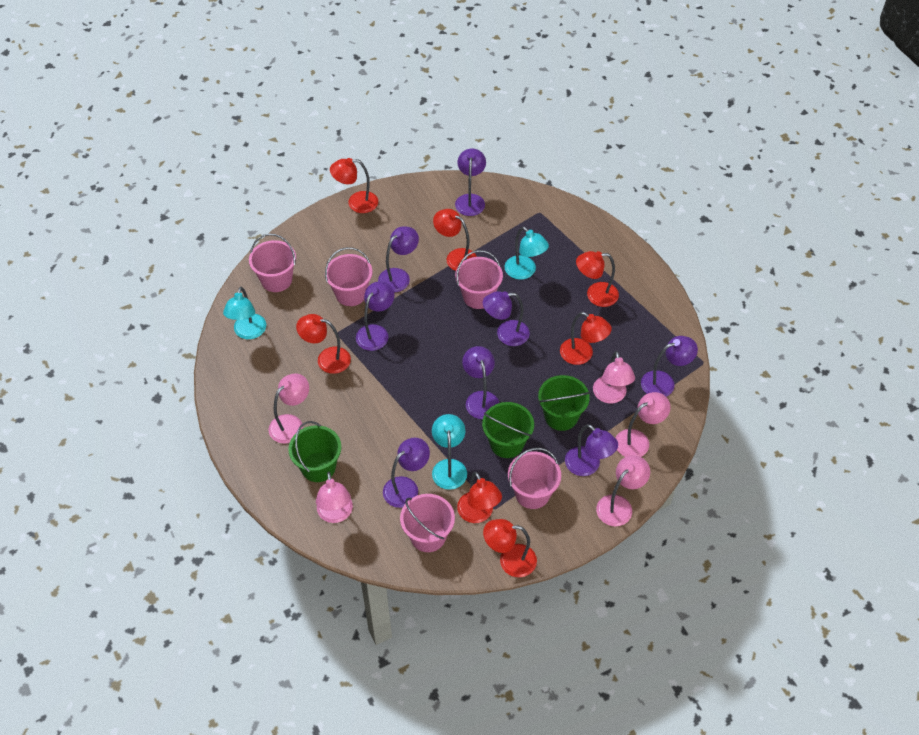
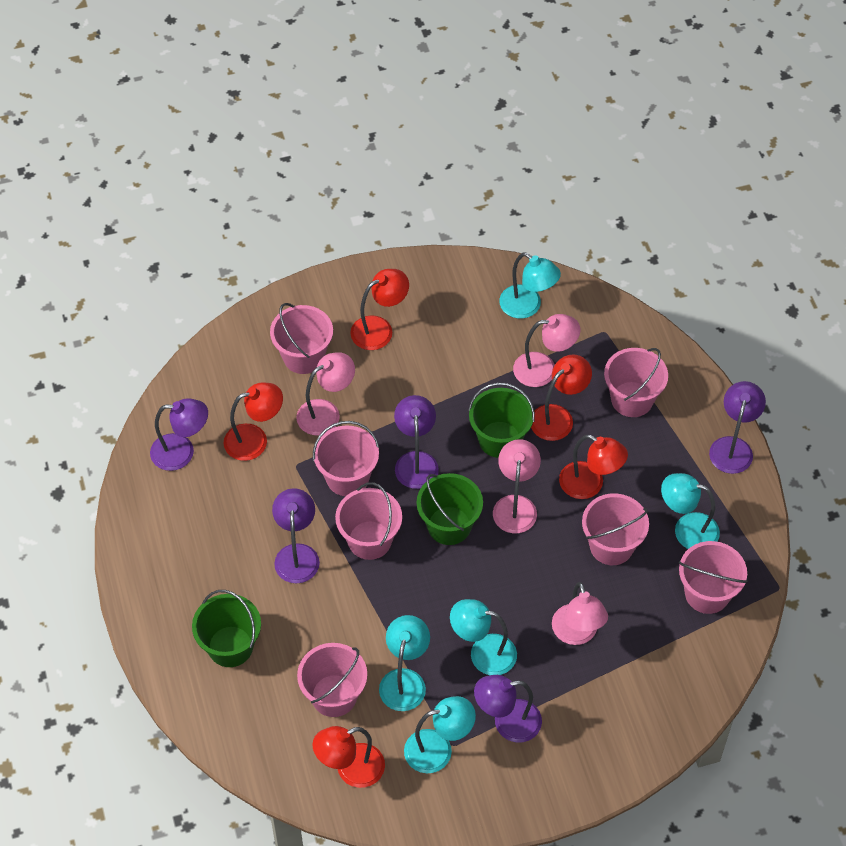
pink bucket: 5 -> 7
pink lamp: 5 -> 4
purple lamp: 8 -> 5
red lamp: 7 -> 5
turquoise lamp: 3 -> 5

